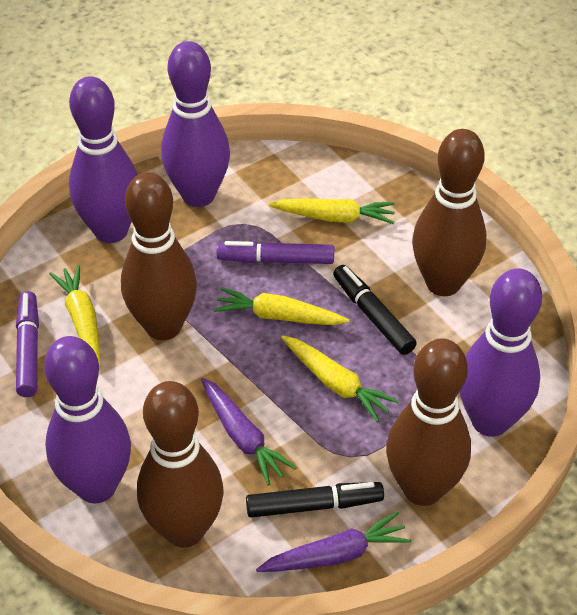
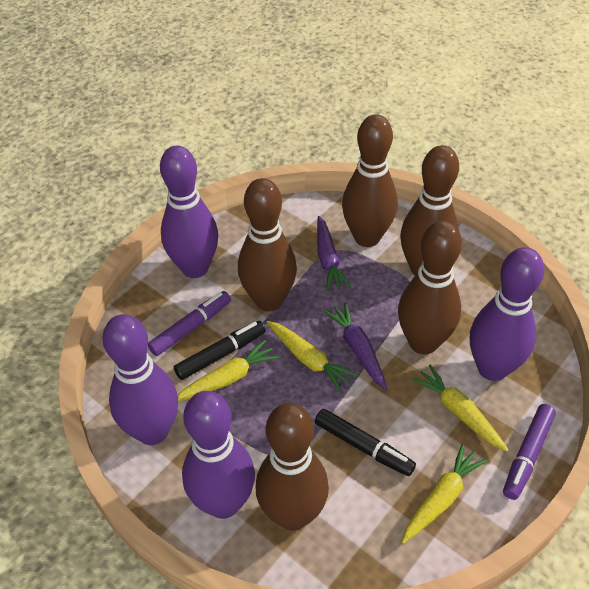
brown bowling pin: 4 -> 5

